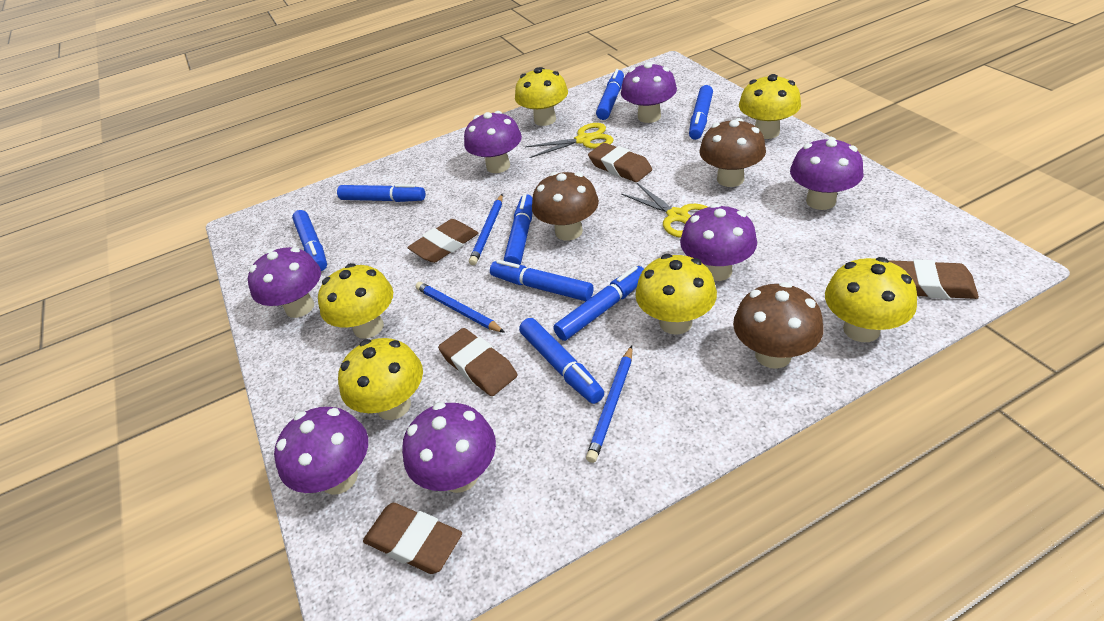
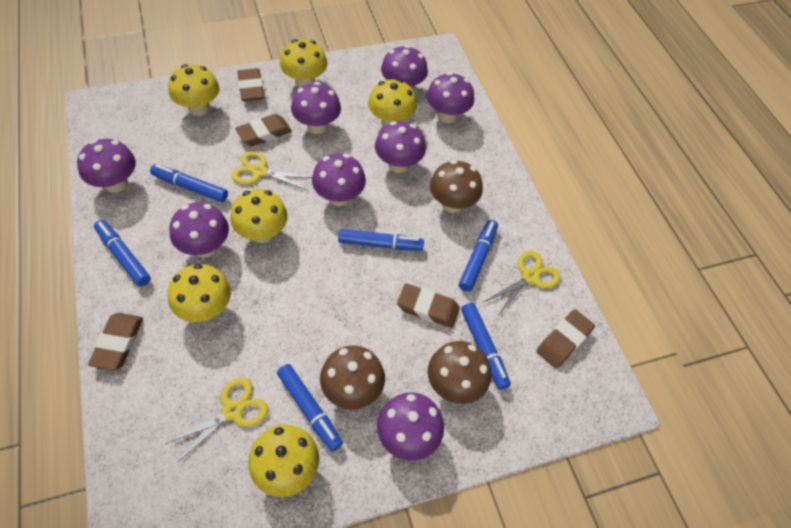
blue marker: 8 -> 6
blue pencil: 3 -> 0
purple mushroom: 7 -> 8
yellow scissors: 2 -> 3

